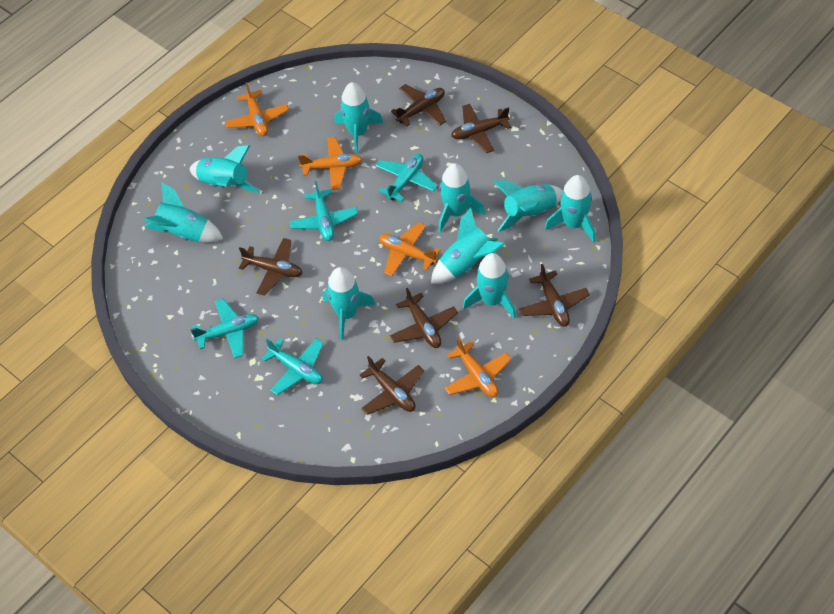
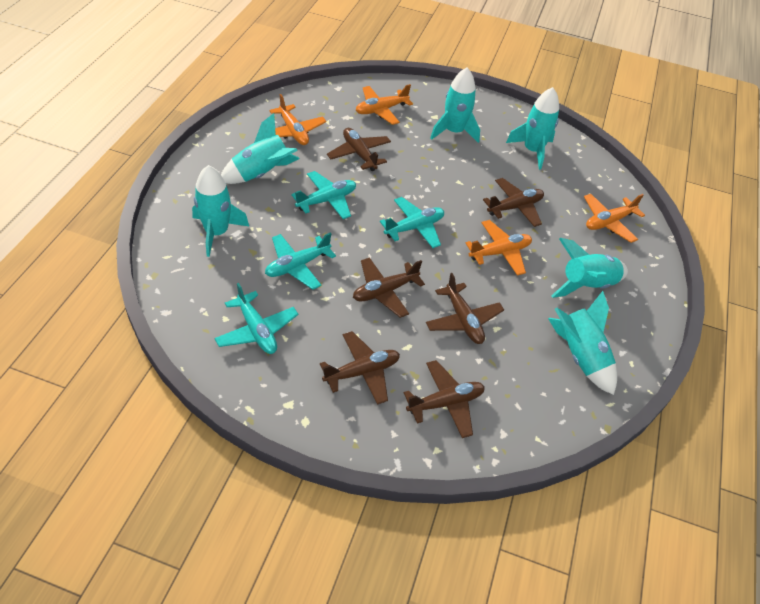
turquoise rocket: 9 -> 6

